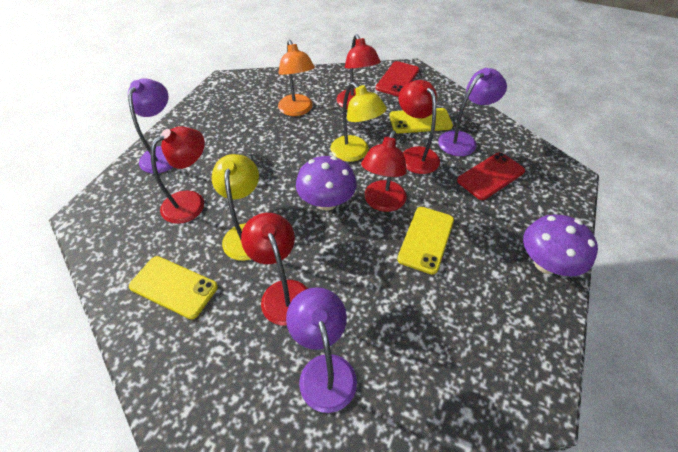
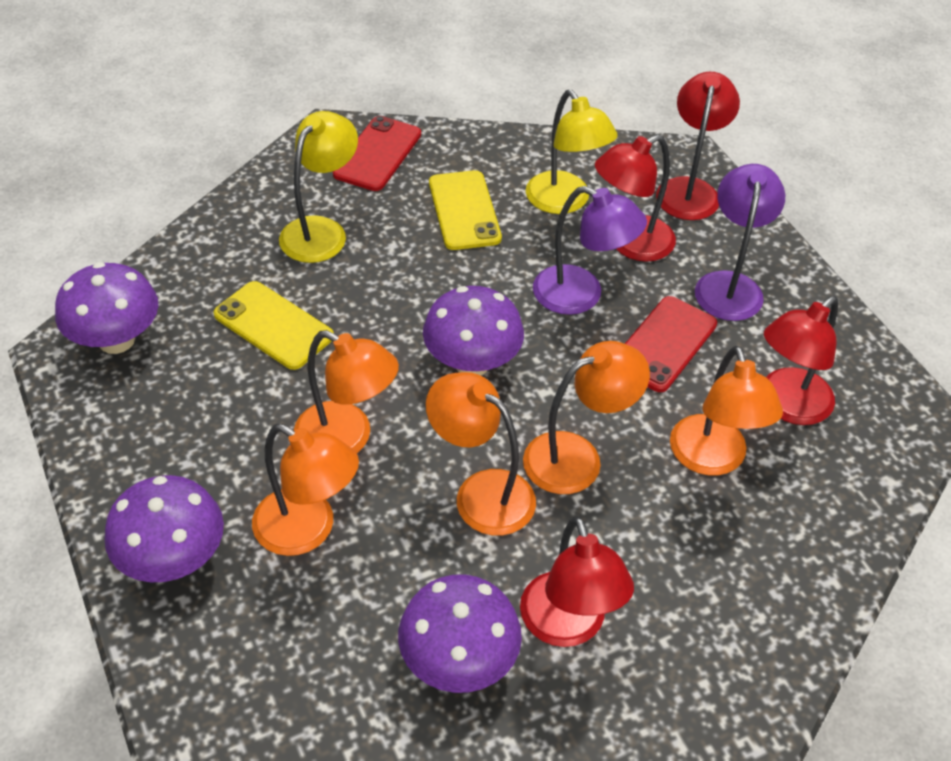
orange lamp: 1 -> 5
purple lamp: 3 -> 2
purple mushroom: 2 -> 4
red lamp: 5 -> 4
yellow phone: 3 -> 2

